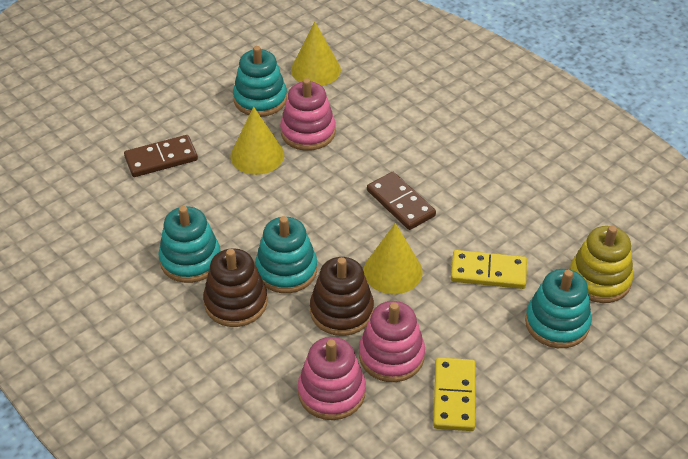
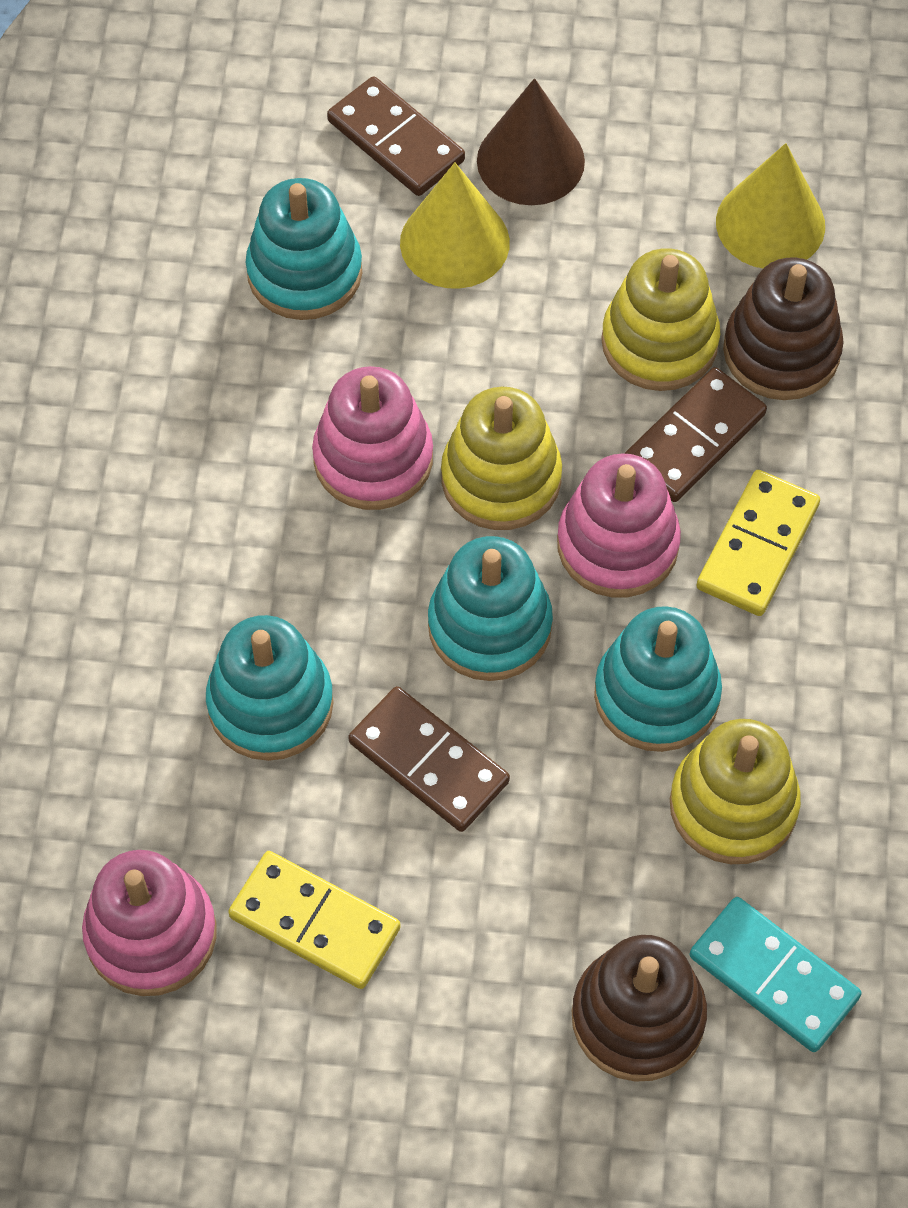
brown cone: 0 -> 1
brown domino: 2 -> 3
turquoise domino: 0 -> 1
yellow cone: 3 -> 2
yellow stacking toy: 1 -> 3

